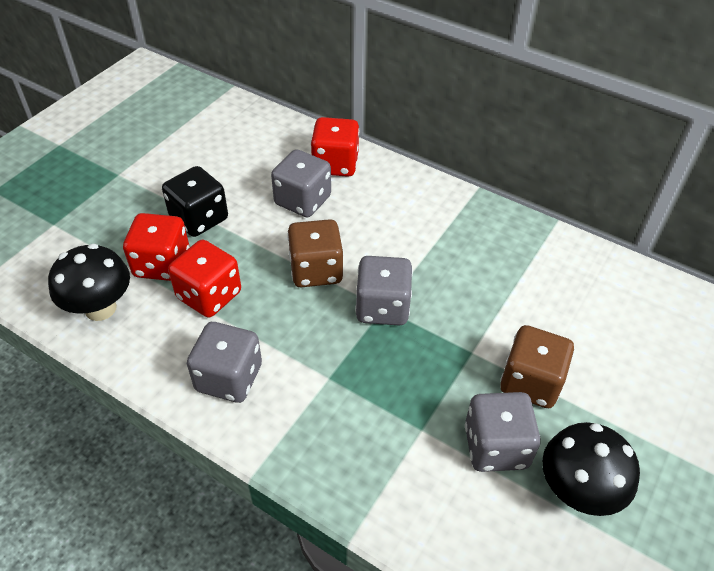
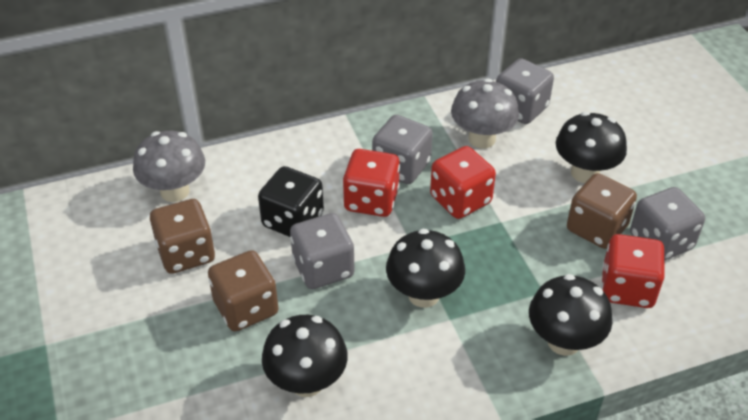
black mushroom: 2 -> 4
brown dice: 2 -> 3
grey mushroom: 0 -> 2

